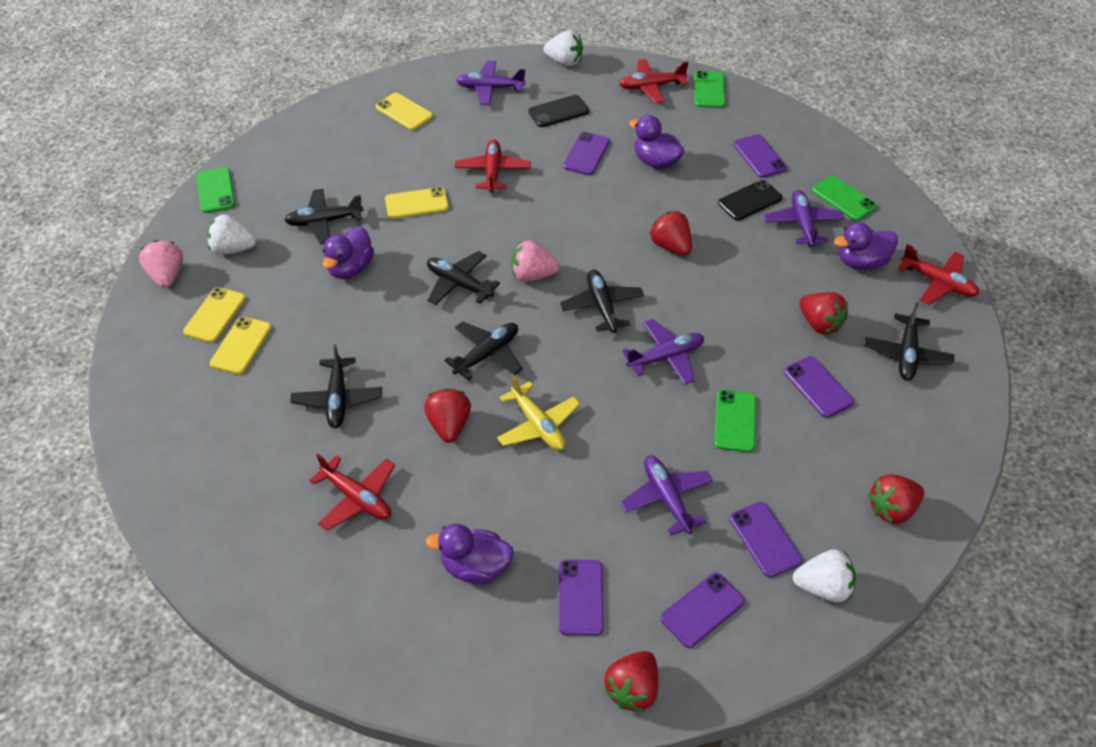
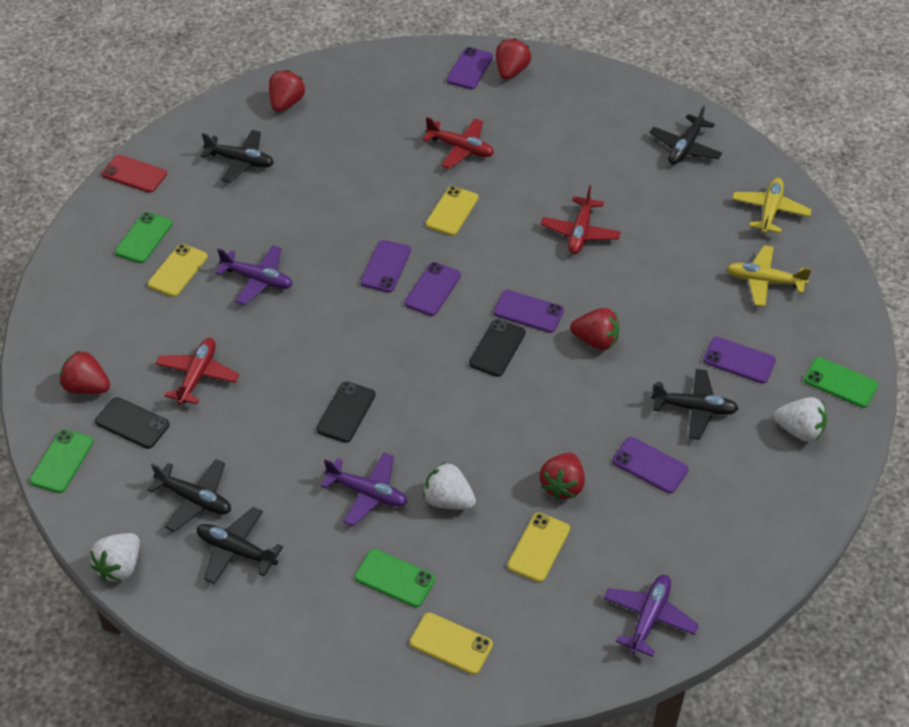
black phone: 2 -> 3
black plane: 6 -> 5
pink strawberry: 2 -> 0
purple duck: 4 -> 0
purple plane: 4 -> 3
red phone: 0 -> 1
red plane: 4 -> 3
yellow plane: 1 -> 2

